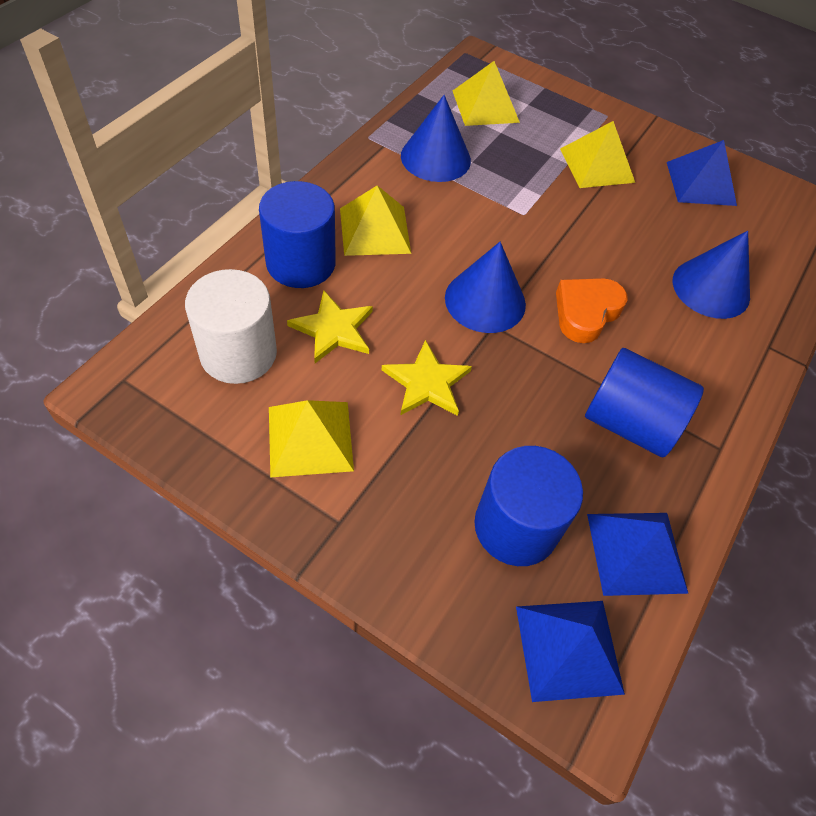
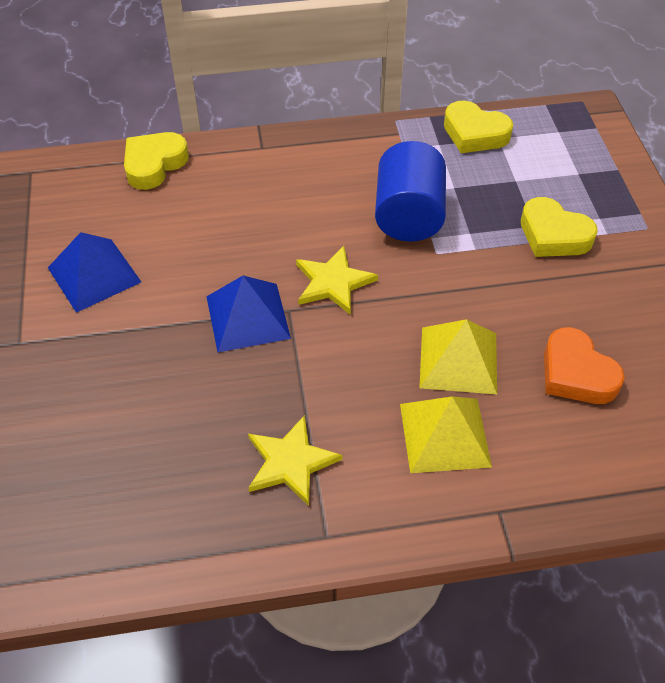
blue cone: 3 -> 0
blue cylinder: 3 -> 1
blue pyramid: 3 -> 2
white cylinder: 1 -> 0
yellow heart: 0 -> 3
yellow pyramid: 4 -> 2

